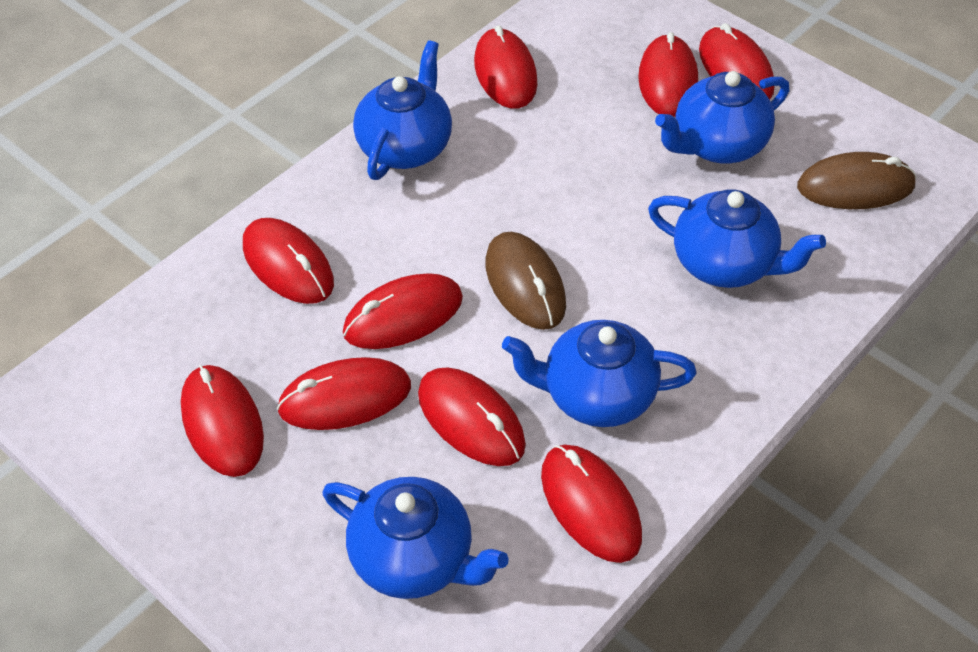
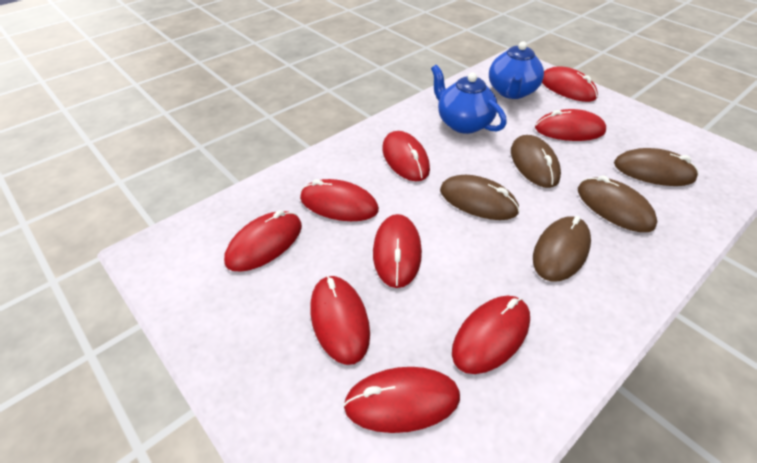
blue teapot: 5 -> 2
brown mouse: 2 -> 5

